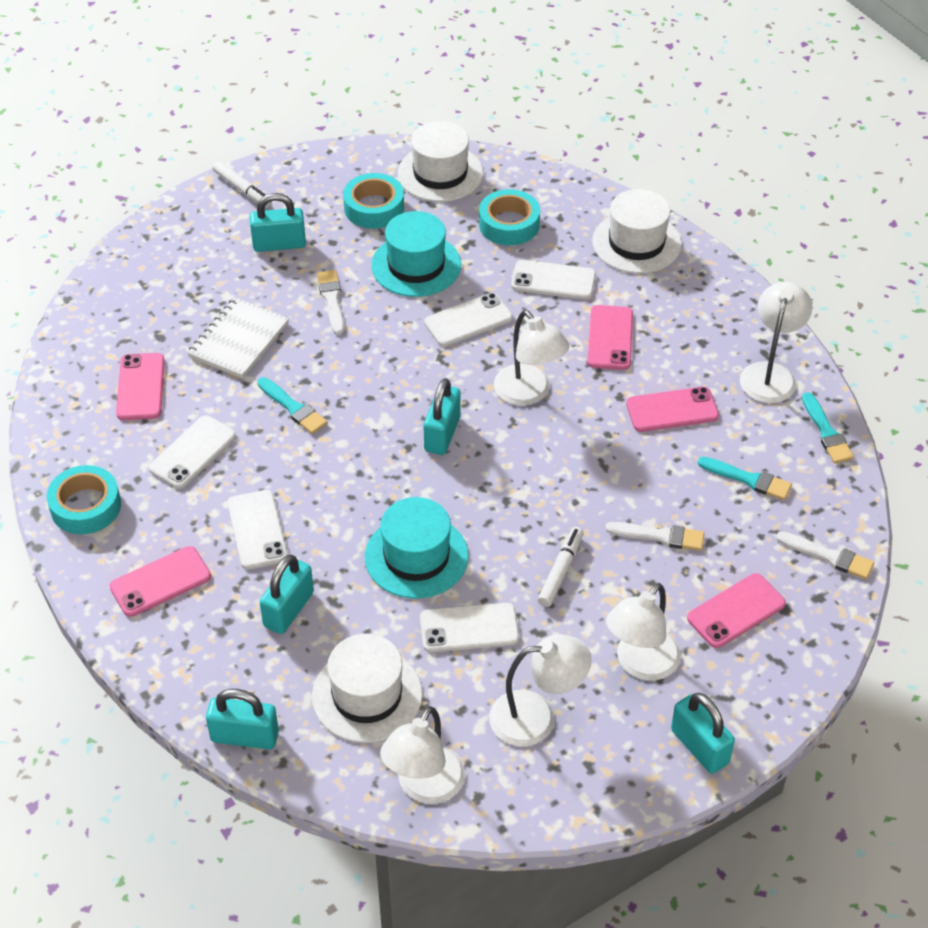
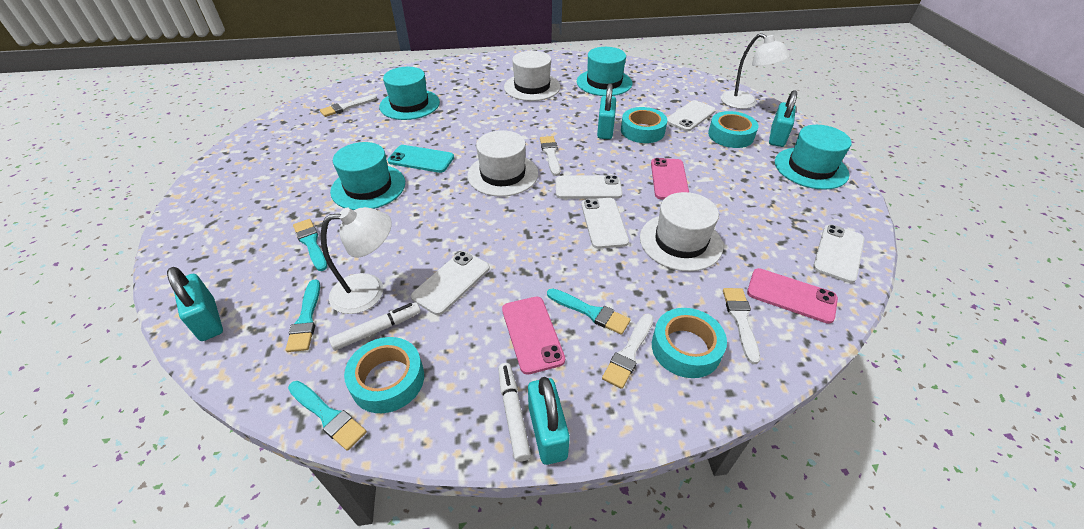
pink phone: 5 -> 3
turquoise brush: 3 -> 4
turquoise hat: 2 -> 4
turquoise padlock: 5 -> 4
turquoise phone: 0 -> 1
turquoise tape: 3 -> 4
white brush: 3 -> 4
white lamp: 5 -> 2
white notebook: 1 -> 0

